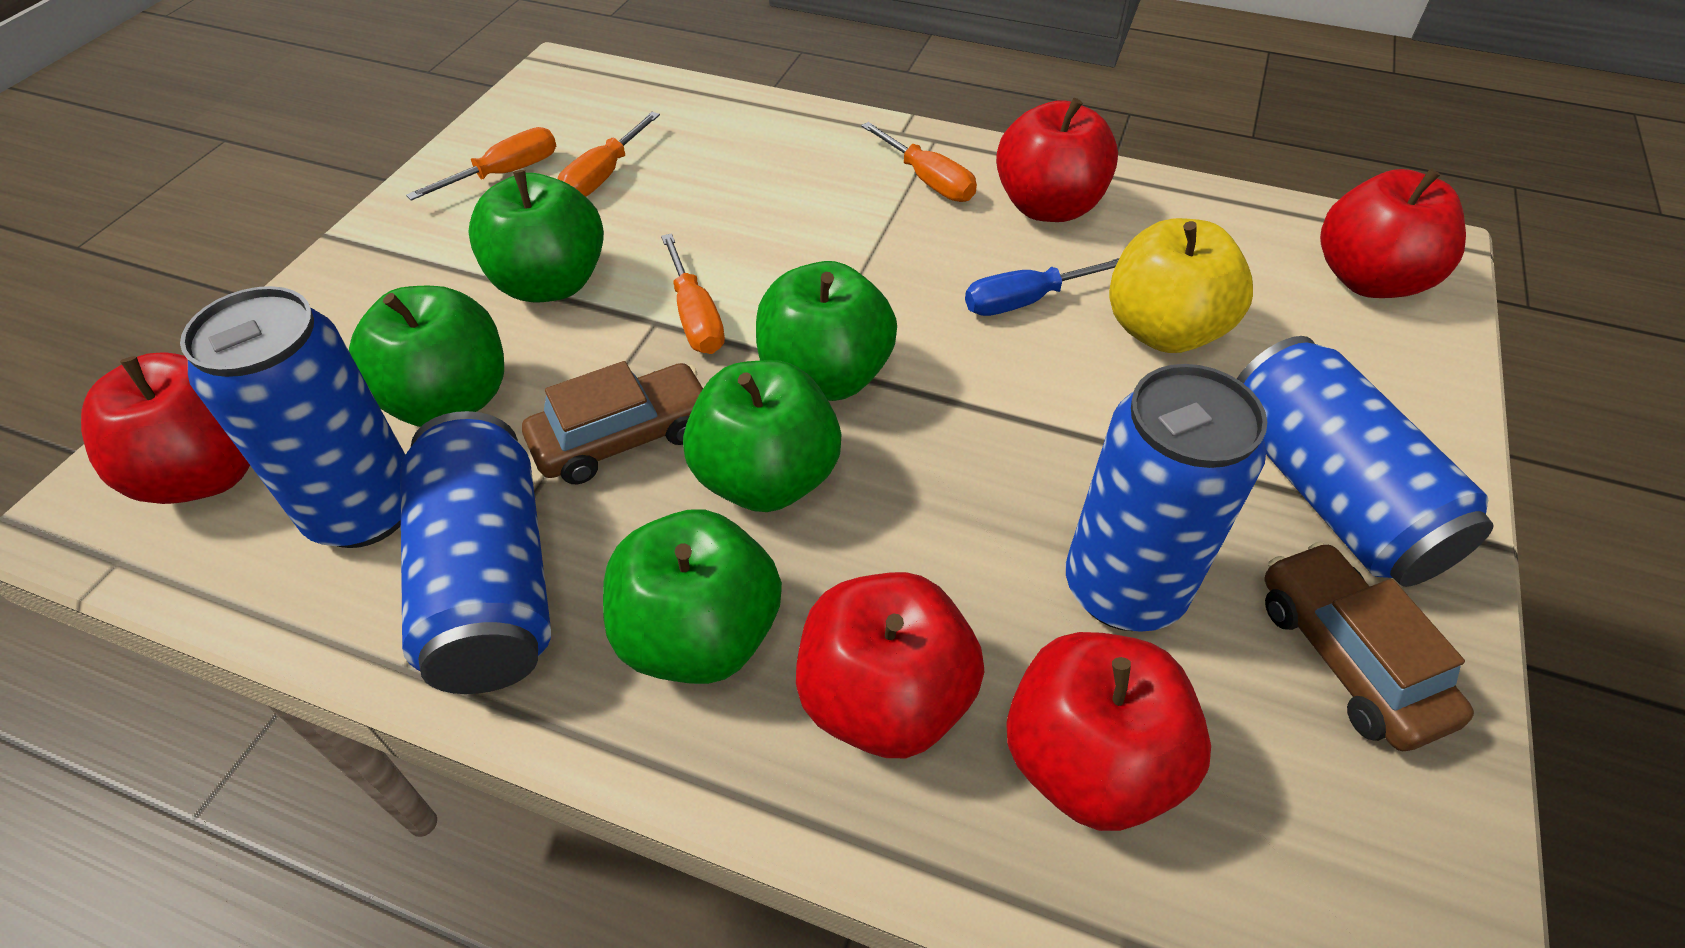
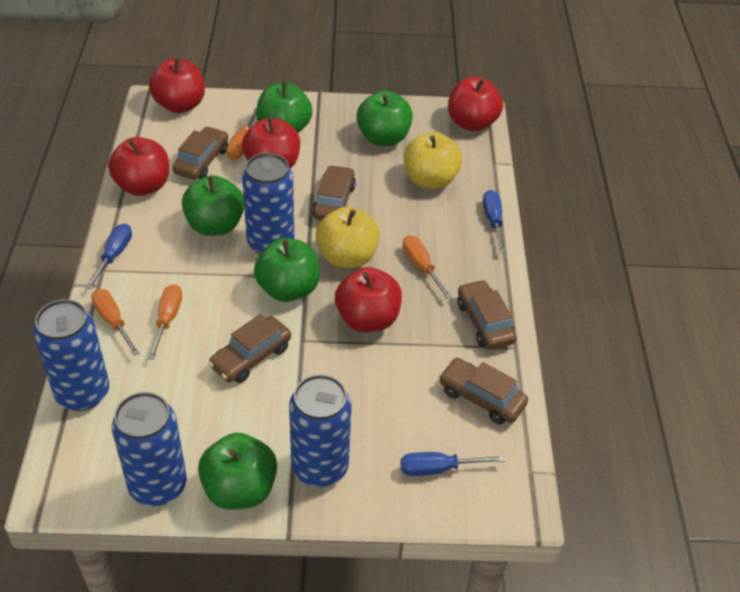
blue screwdriver: 1 -> 3
brown car: 2 -> 5
yellow apple: 1 -> 2

